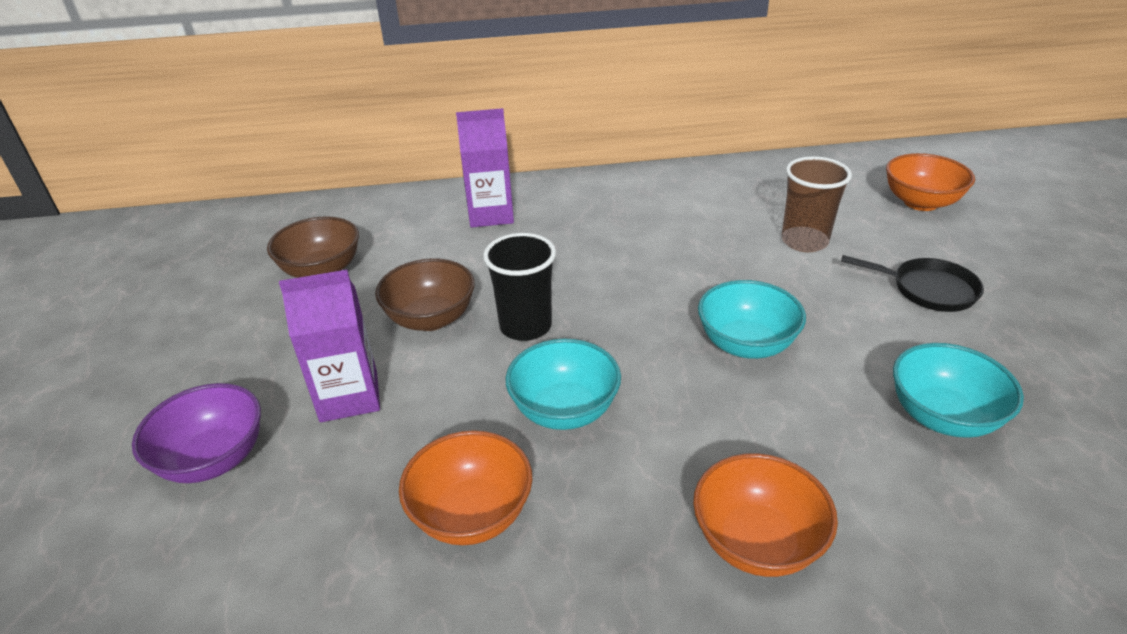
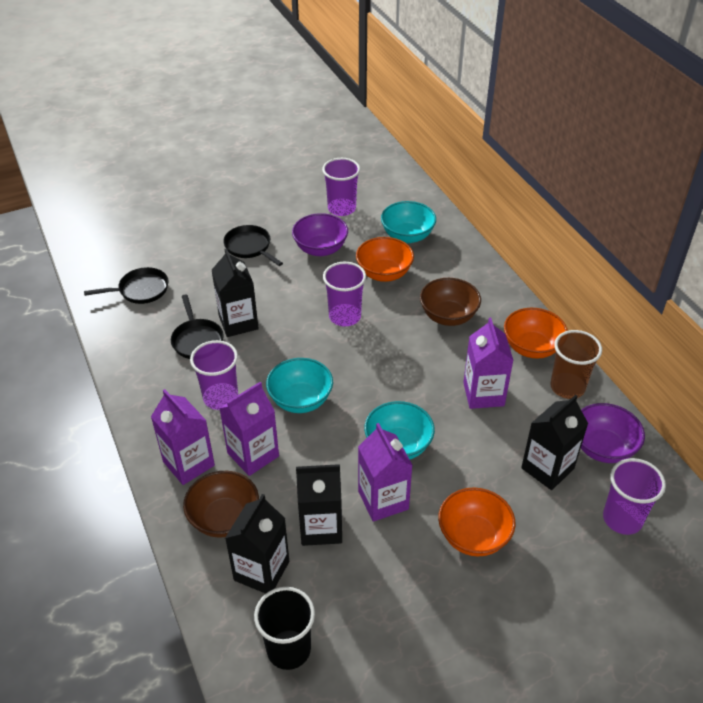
black carton: 0 -> 4
black pan: 1 -> 3
purple bowl: 1 -> 2
purple carton: 2 -> 4
purple cup: 0 -> 4

